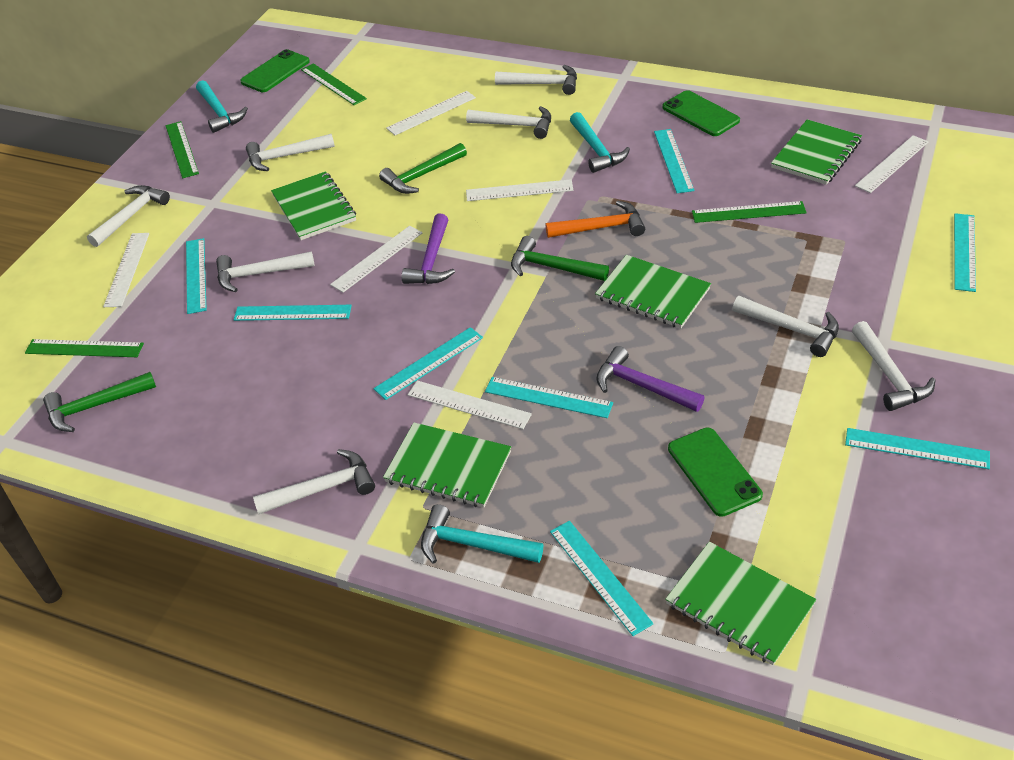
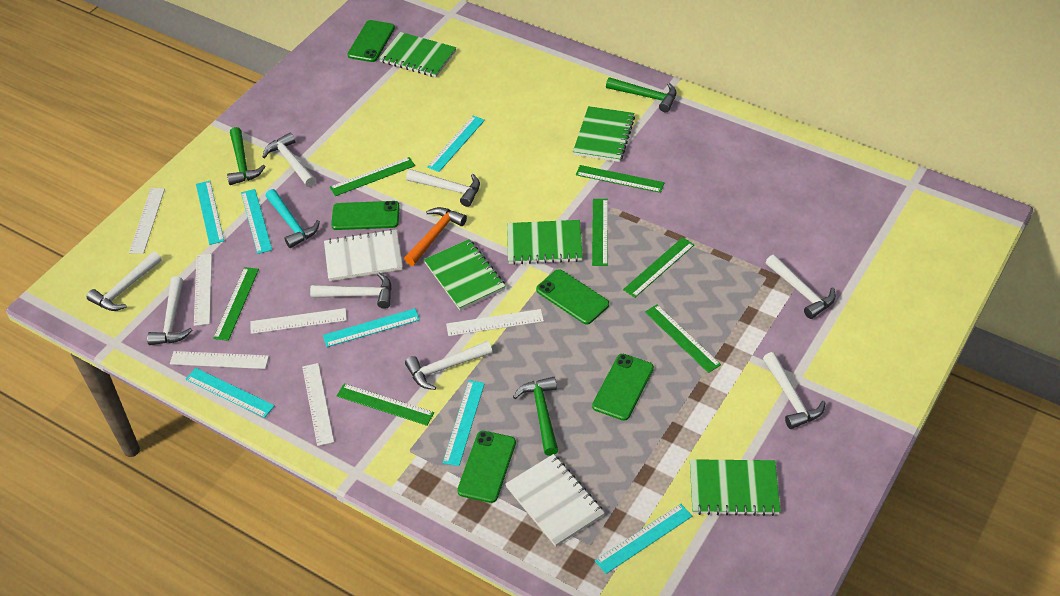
green phone: 3 -> 5
green ruler: 4 -> 7
purple hammer: 2 -> 0
turquoise hammer: 3 -> 1
turquoise ruler: 8 -> 7
white notebook: 0 -> 2

